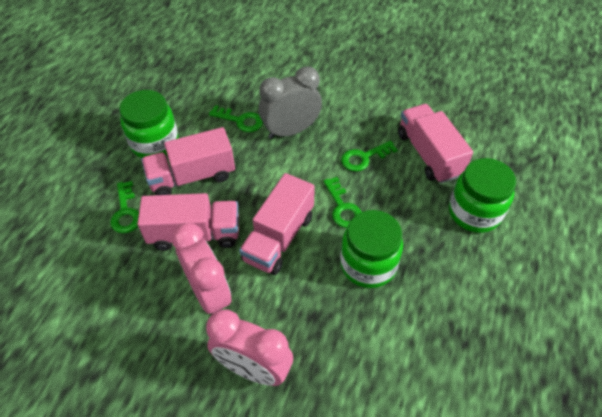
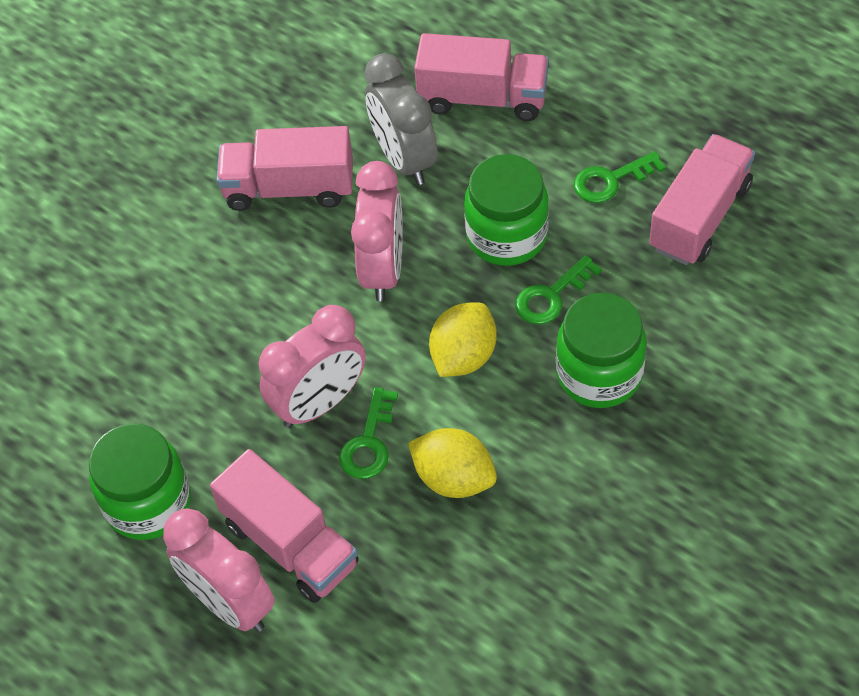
green key: 4 -> 3
pink clock: 2 -> 3
yellow lemon: 0 -> 2

